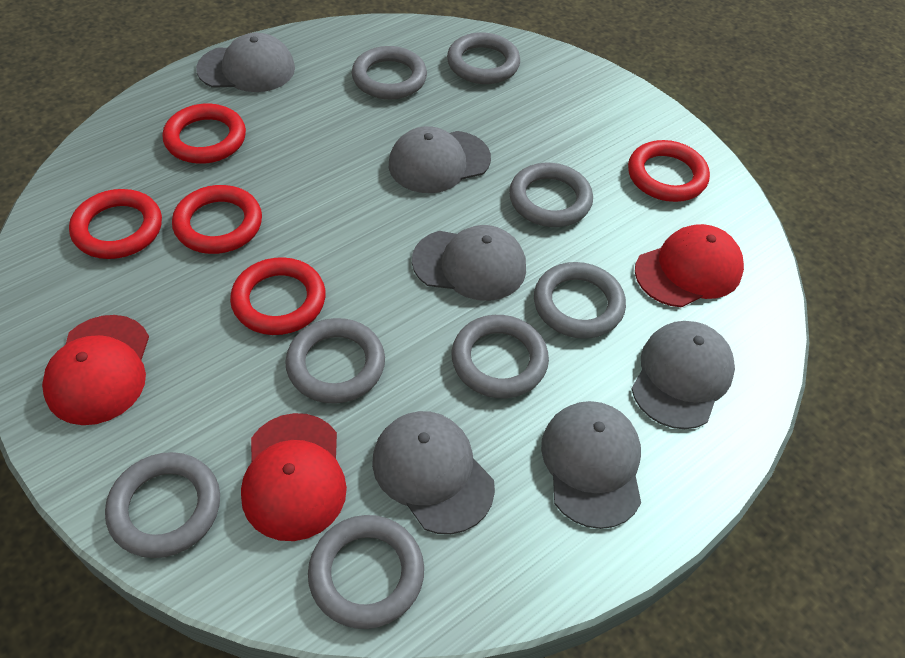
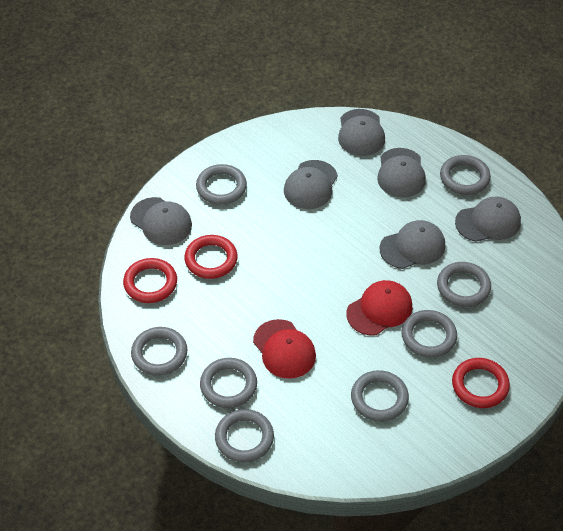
red cap: 3 -> 2
red ring: 5 -> 3

